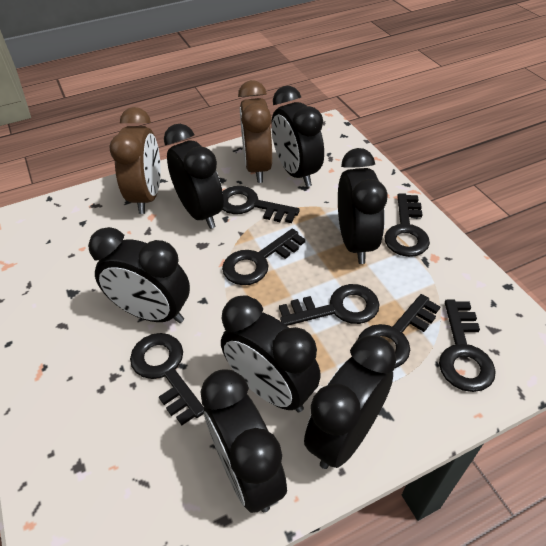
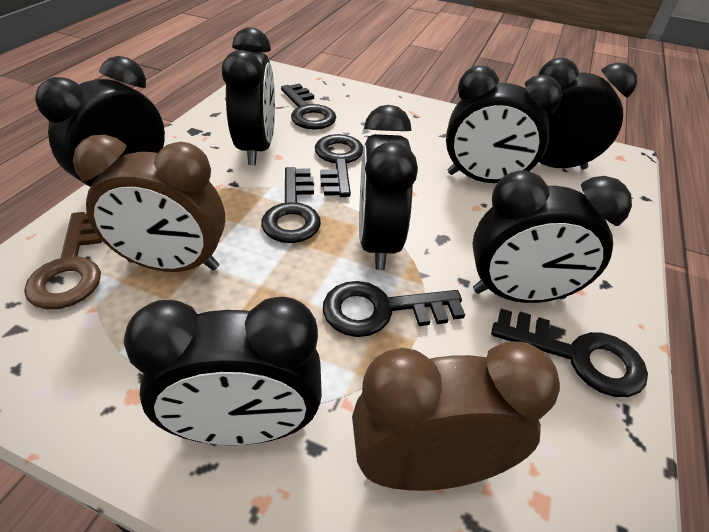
black key: 7 -> 5
brown key: 0 -> 1

